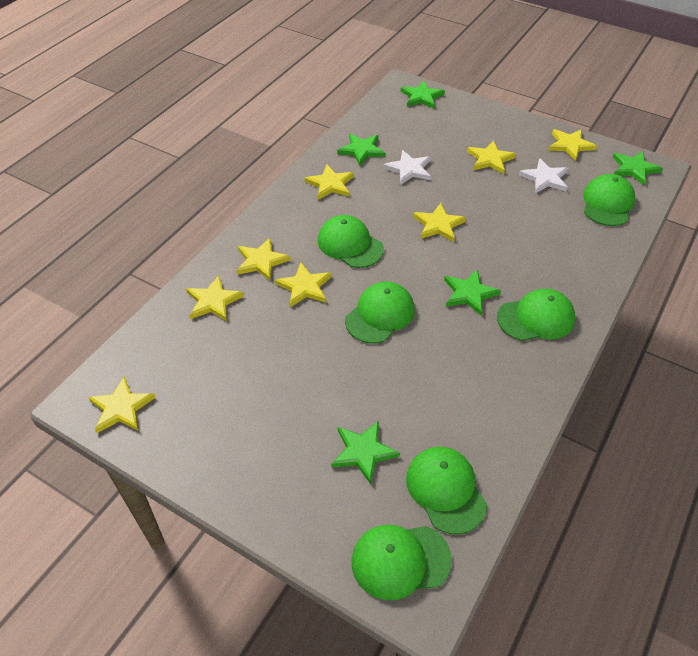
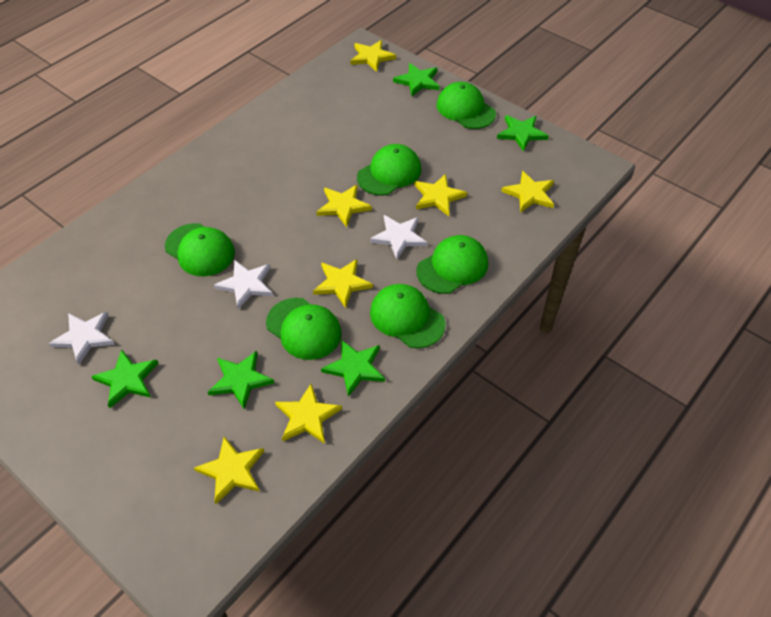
white star: 2 -> 3
yellow star: 8 -> 7

